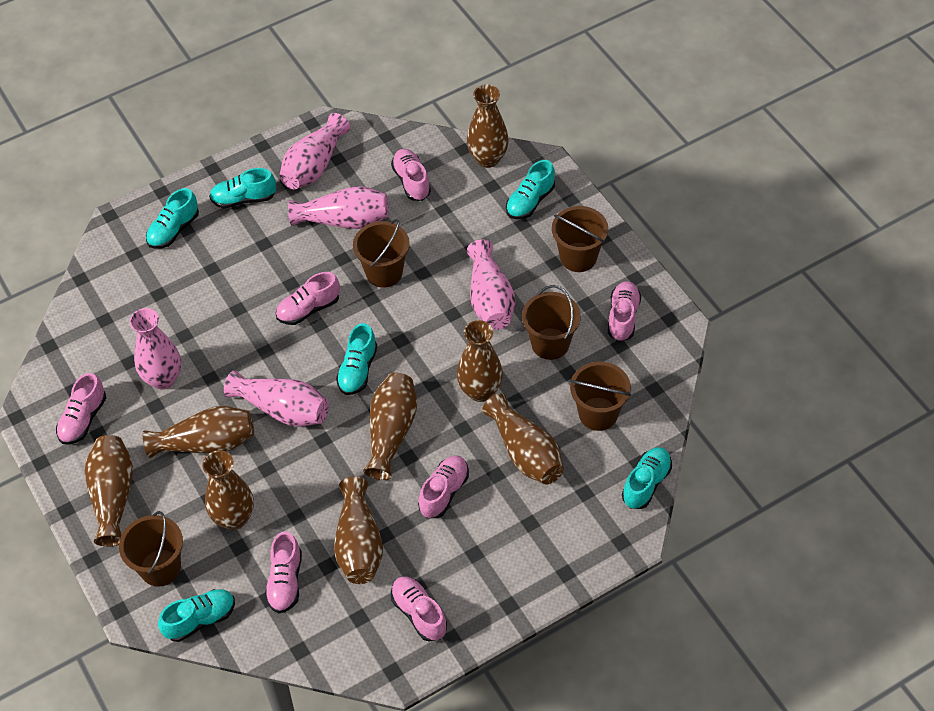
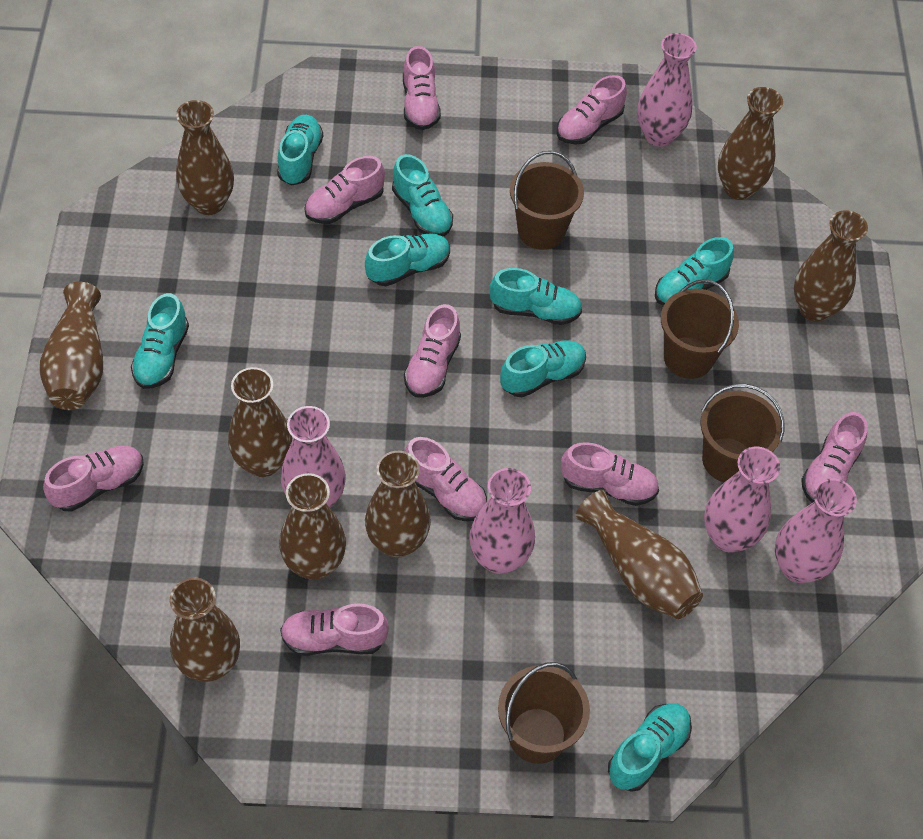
brown bucket: 5 -> 4
brown vase: 8 -> 9
pink shoe: 7 -> 9
turquoise shoe: 6 -> 8

